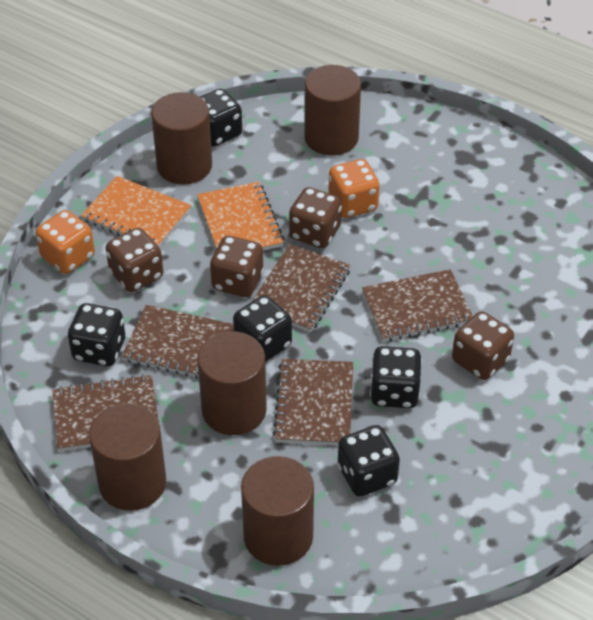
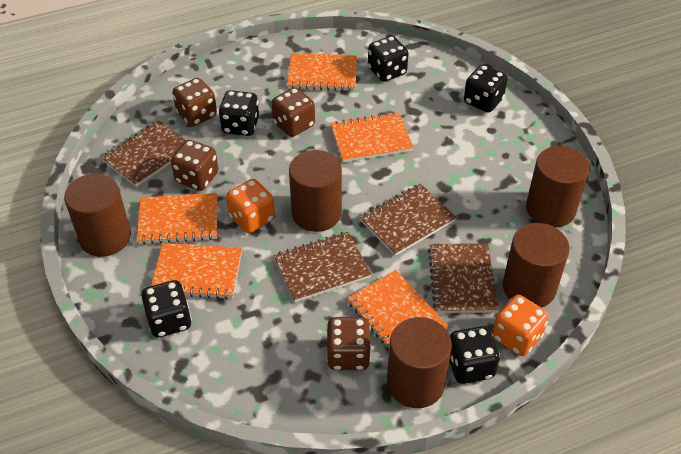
brown notebook: 5 -> 4
orange notebook: 2 -> 5

